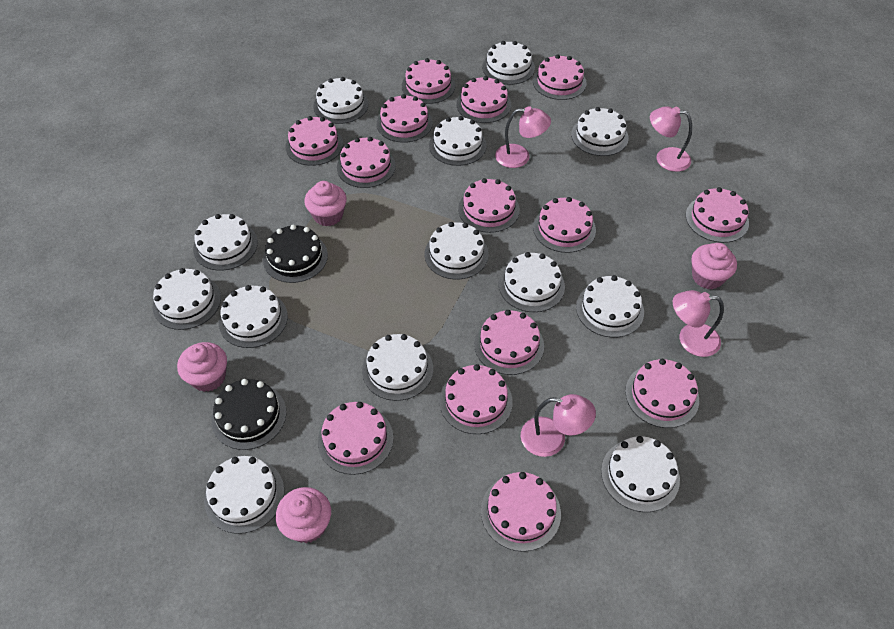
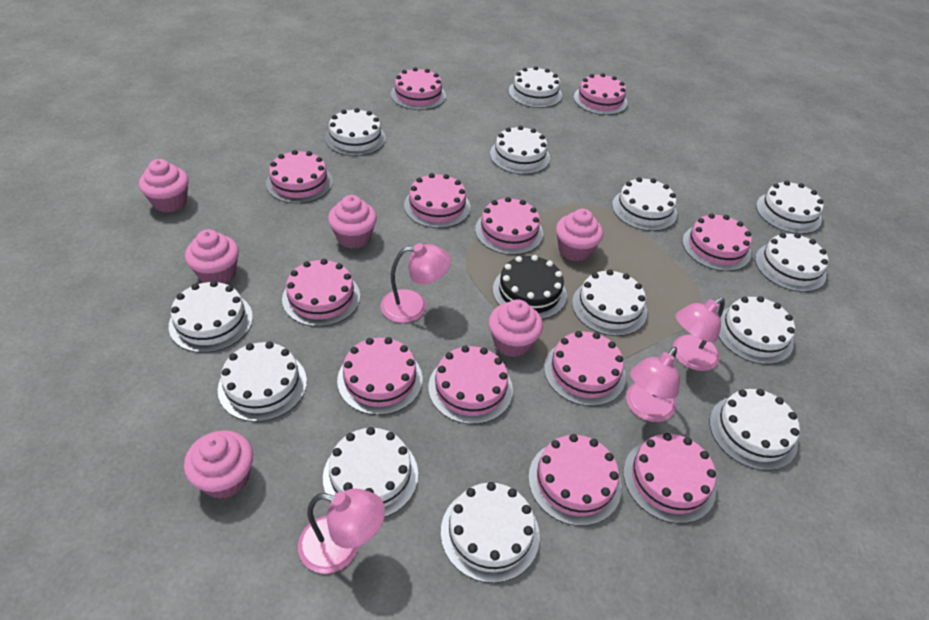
black cake: 2 -> 1
pink cake: 14 -> 12
pink cupcake: 4 -> 6

